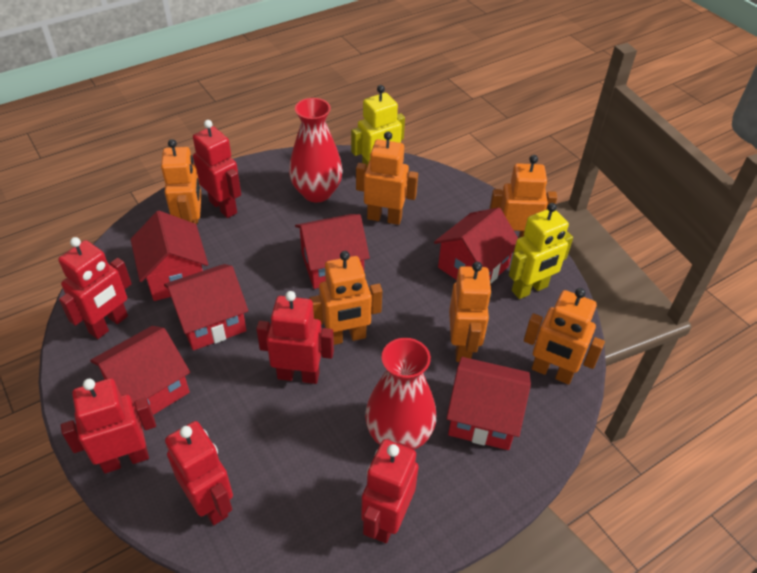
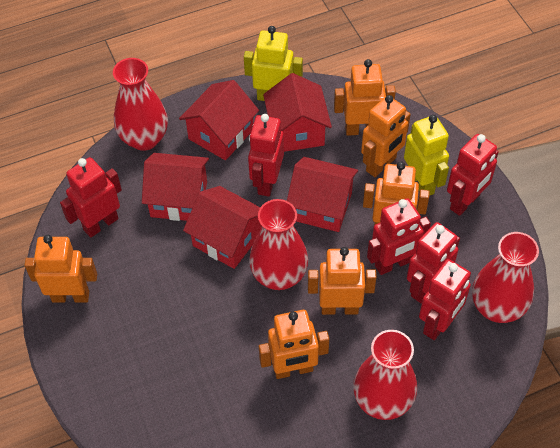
red house: 6 -> 5
red vase: 2 -> 4

